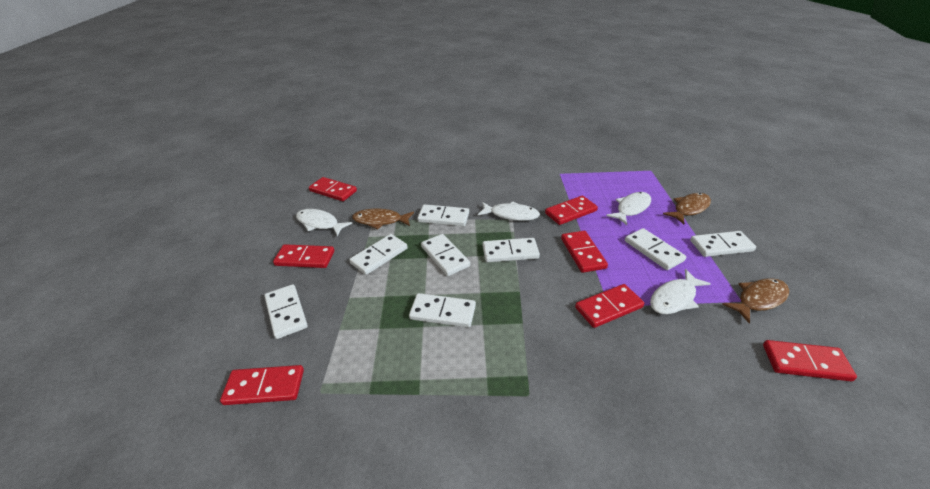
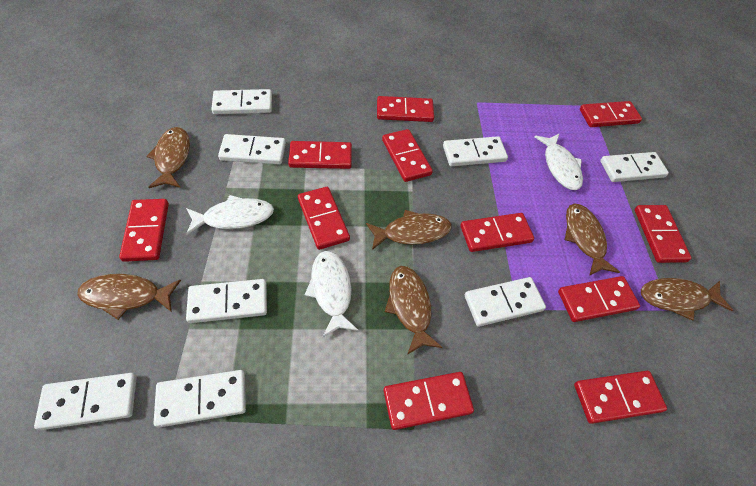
brown fish: 3 -> 6
red domino: 7 -> 11
white fish: 4 -> 3

